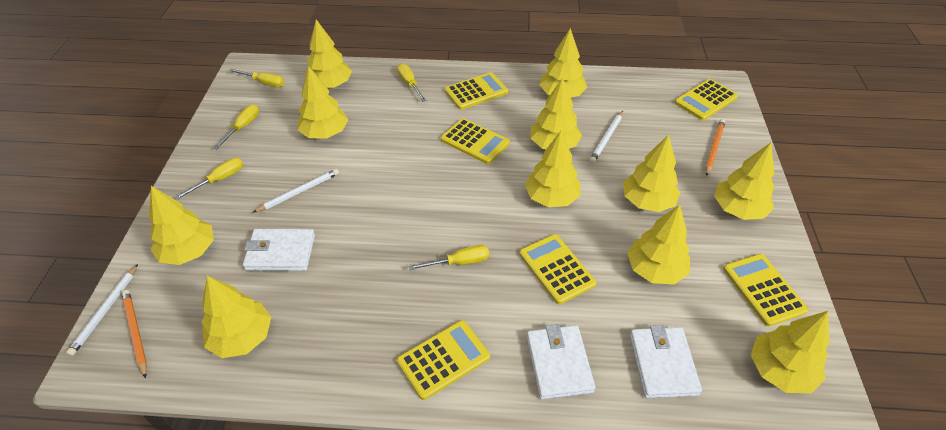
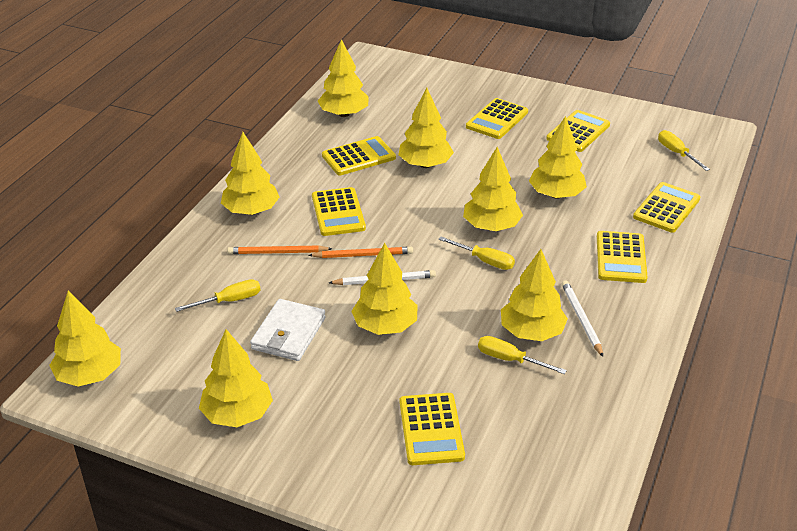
white pencil: 3 -> 2
white wallet: 3 -> 1
yellow calculator: 6 -> 7
yellow screwdriver: 5 -> 4
yellow tree: 11 -> 9

